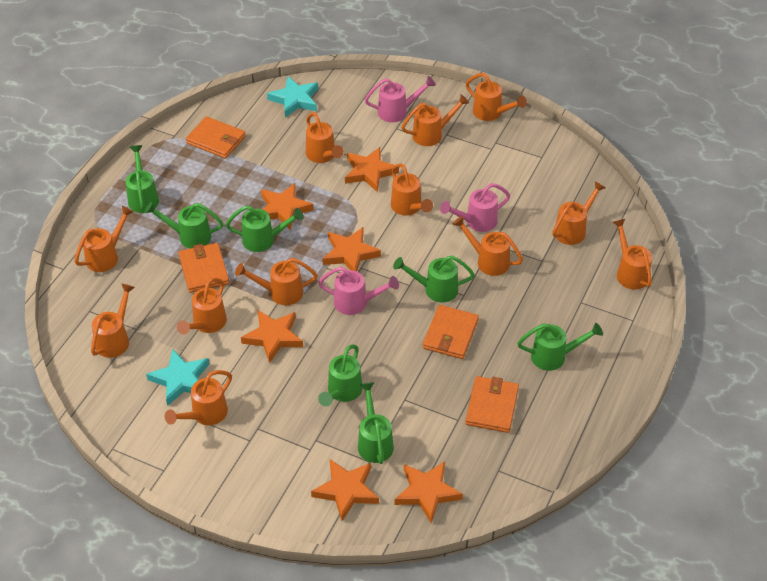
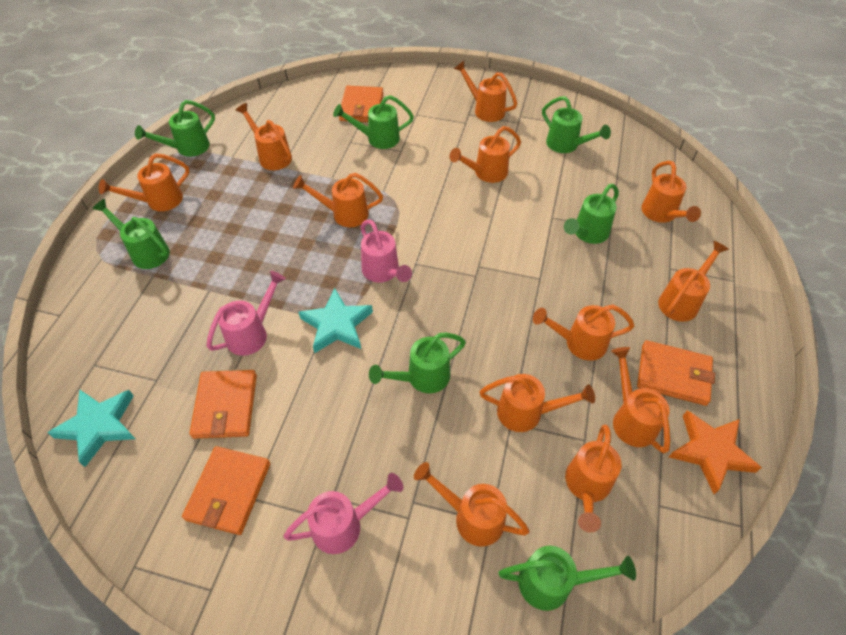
orange star: 6 -> 1

